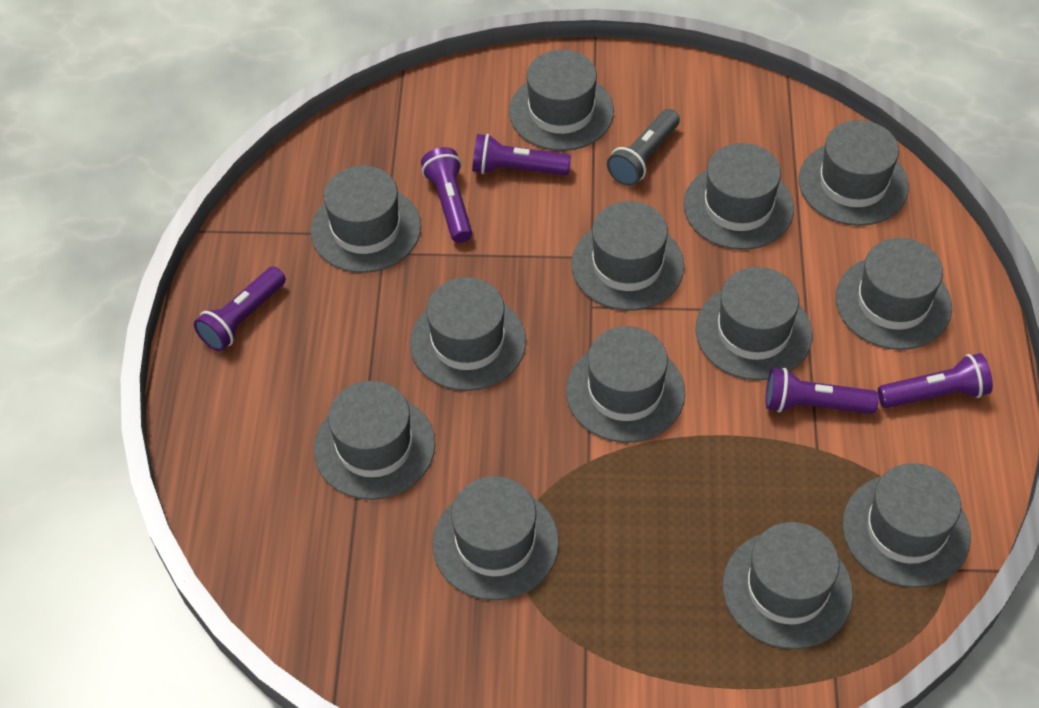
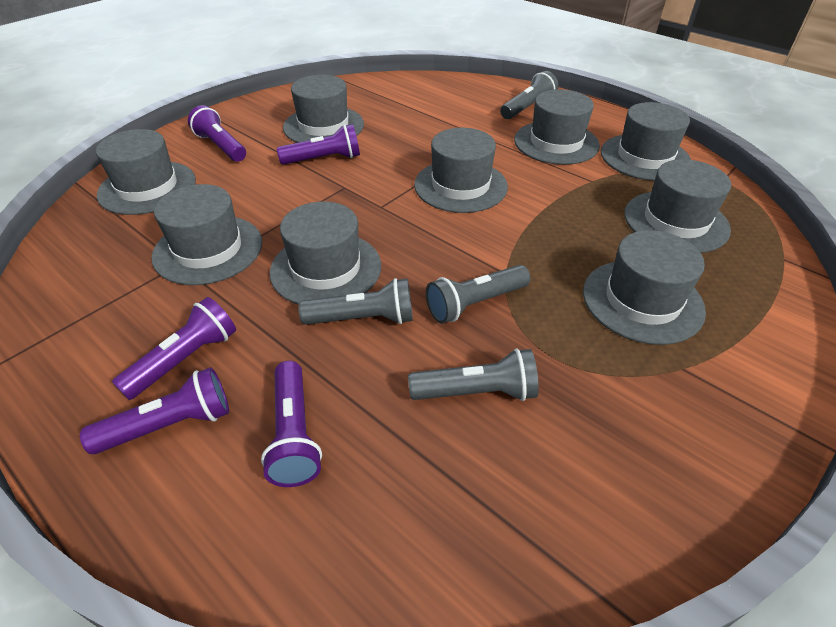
grey flashlight: 1 -> 4
grey hat: 13 -> 9

